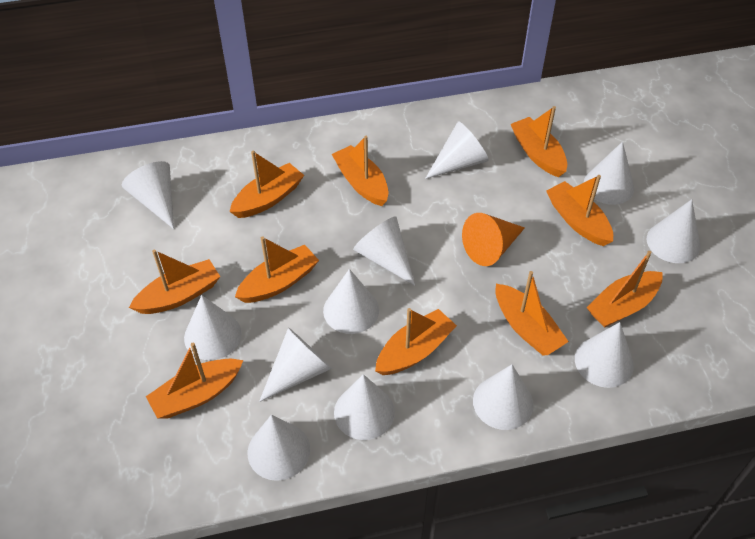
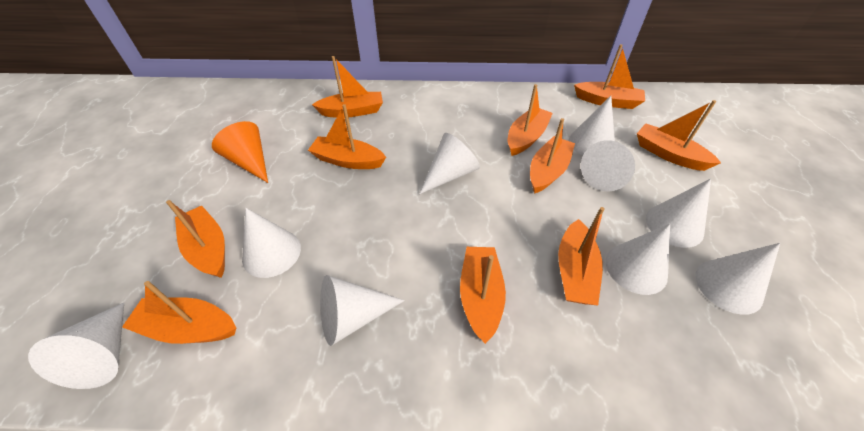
white cone: 12 -> 9

